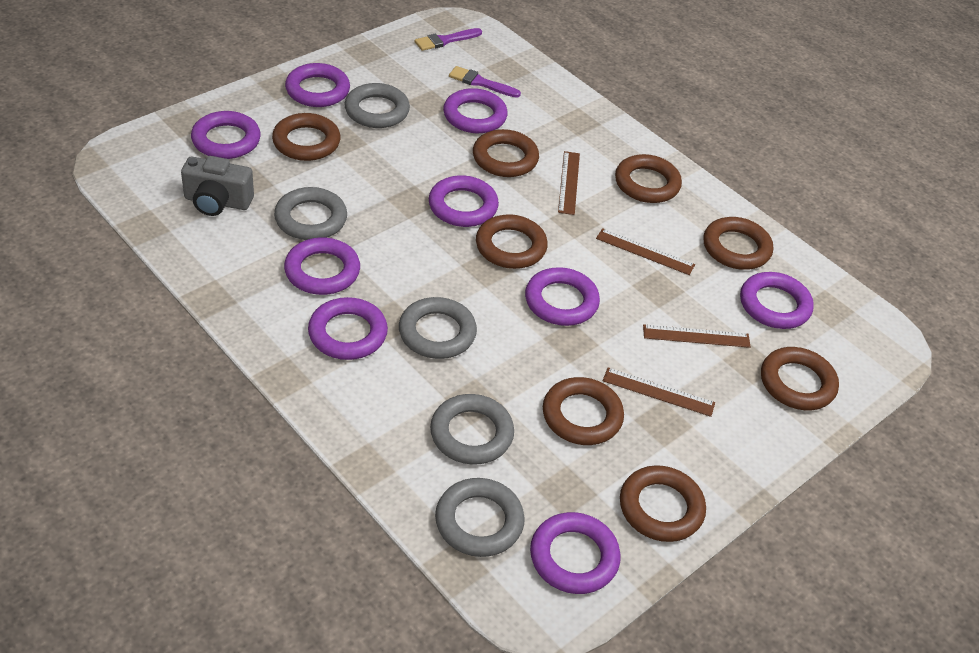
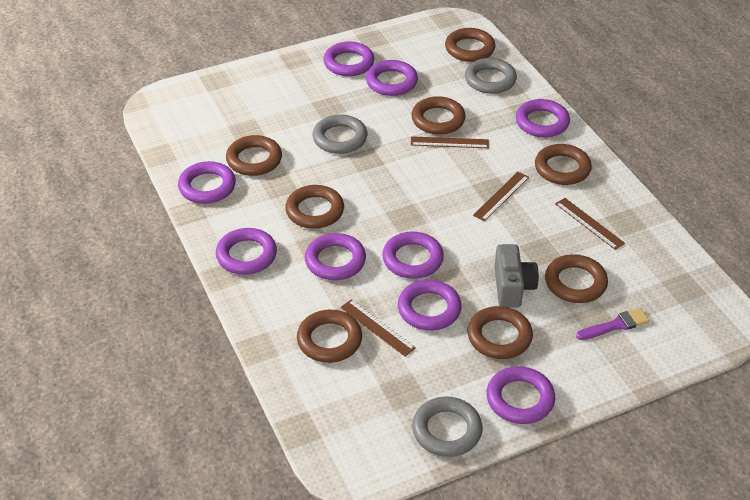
grey ring: 5 -> 3
purple brush: 2 -> 1

